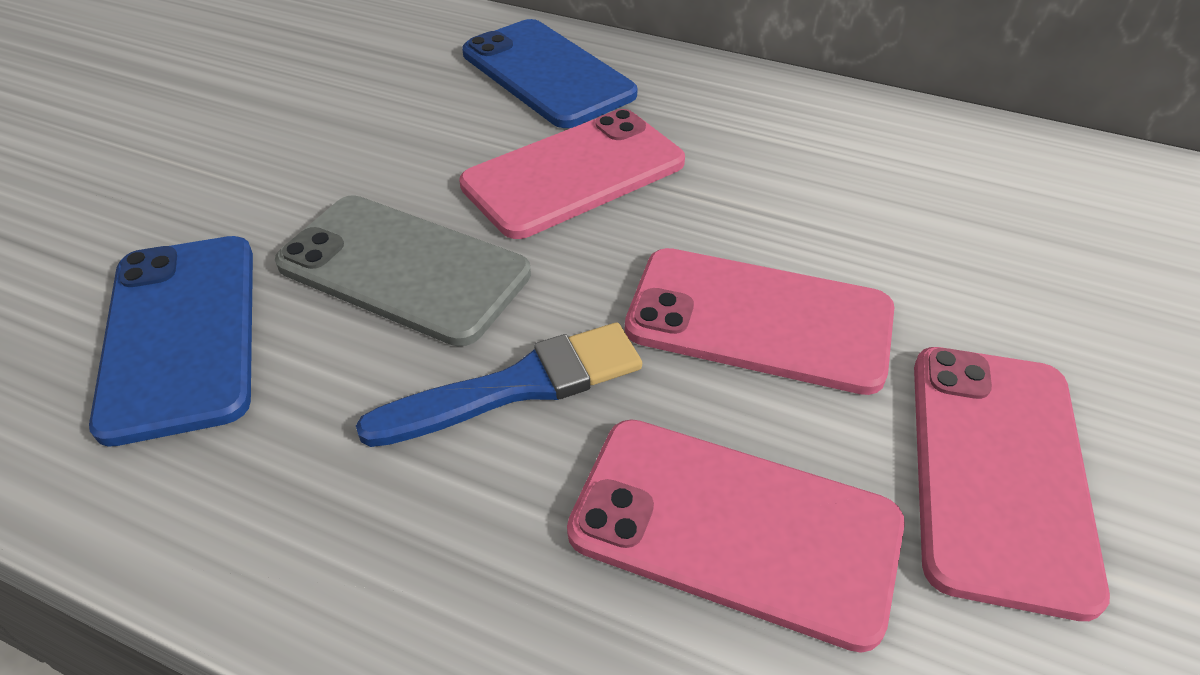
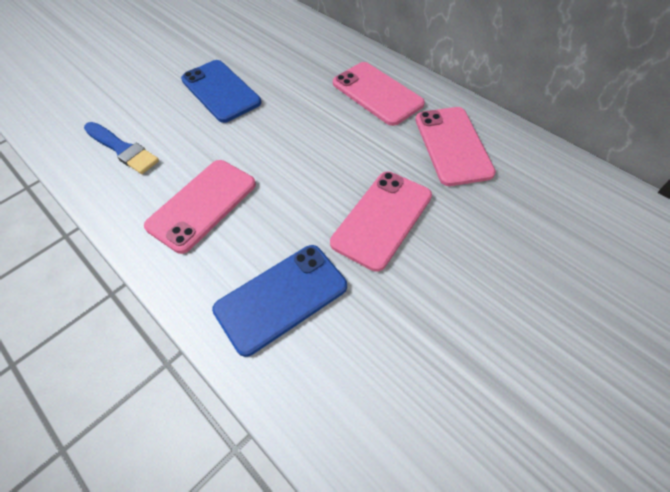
grey phone: 1 -> 0

